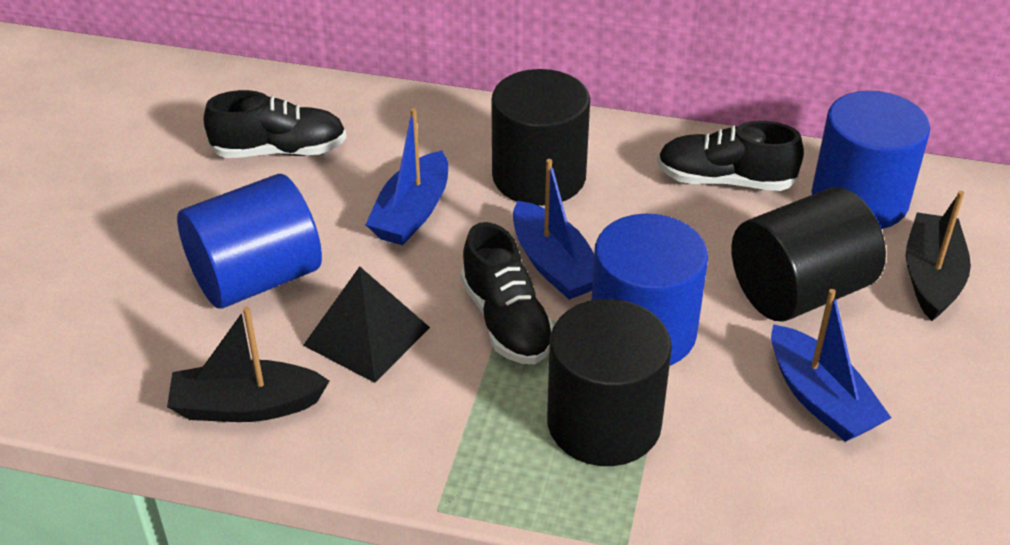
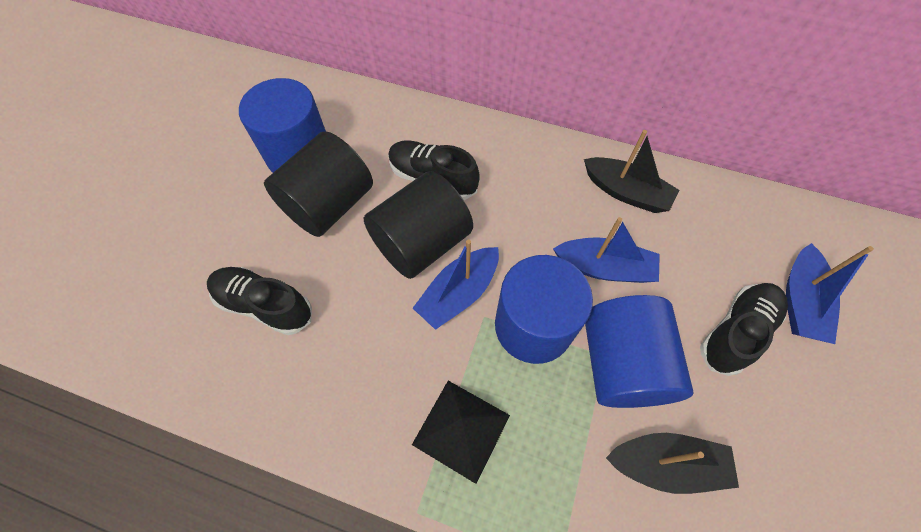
black cylinder: 3 -> 2

